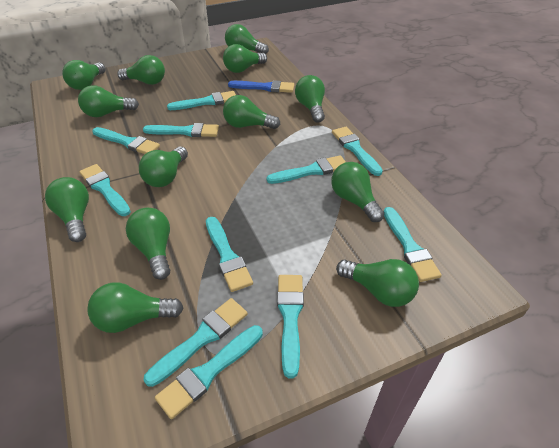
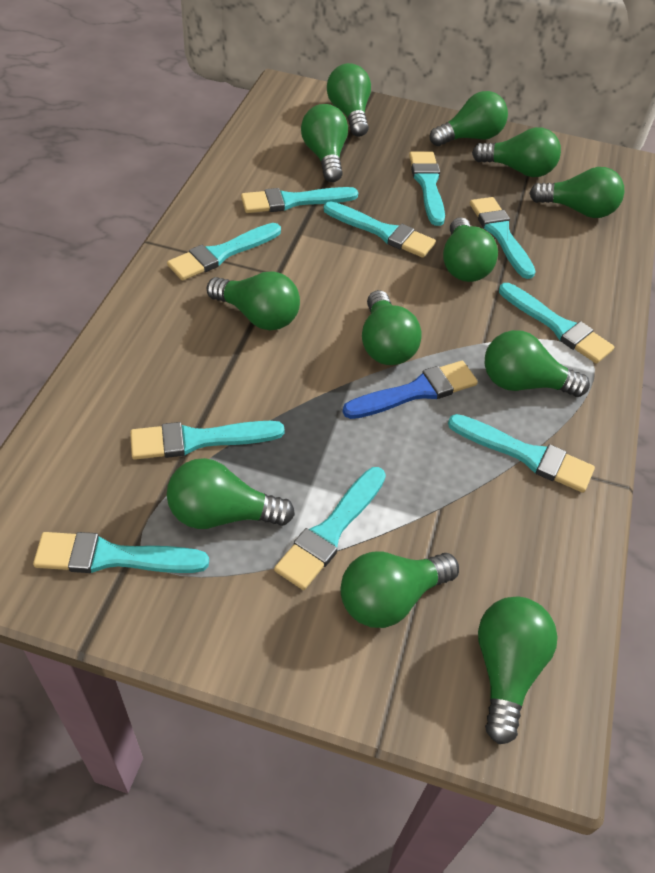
green light bulb: 13 -> 12
turquoise brush: 11 -> 10

